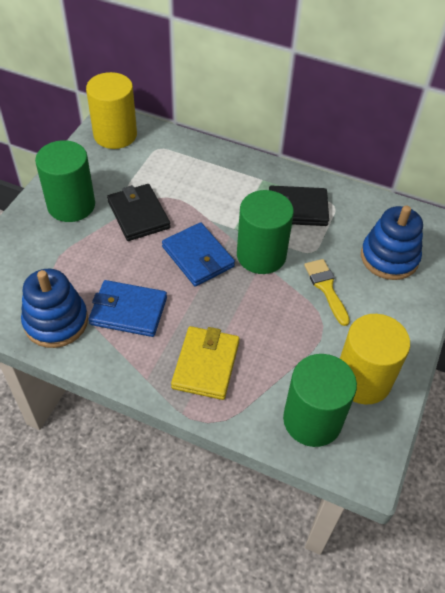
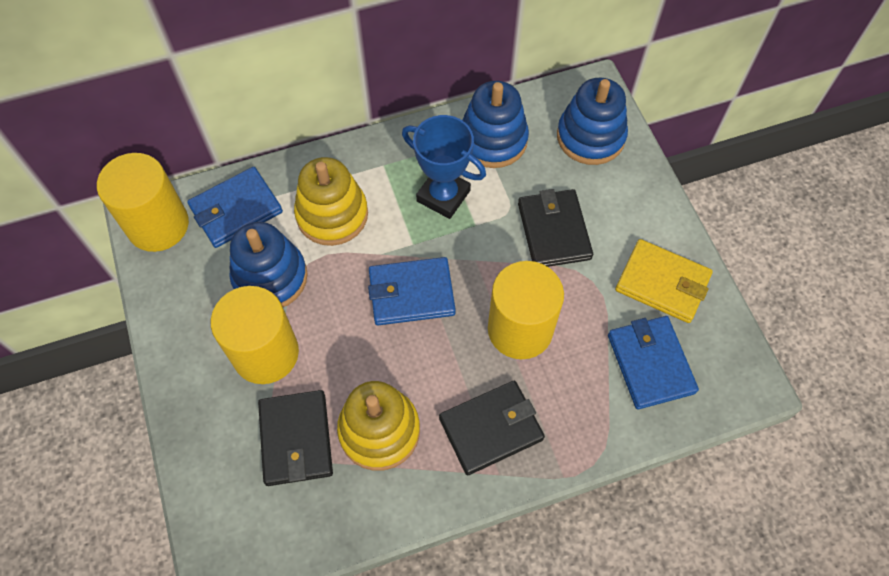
black wallet: 2 -> 3
blue stacking toy: 2 -> 3
blue trophy: 0 -> 1
blue wallet: 2 -> 3
green cylinder: 3 -> 0
yellow brush: 1 -> 0
yellow cylinder: 2 -> 3
yellow stacking toy: 0 -> 2

